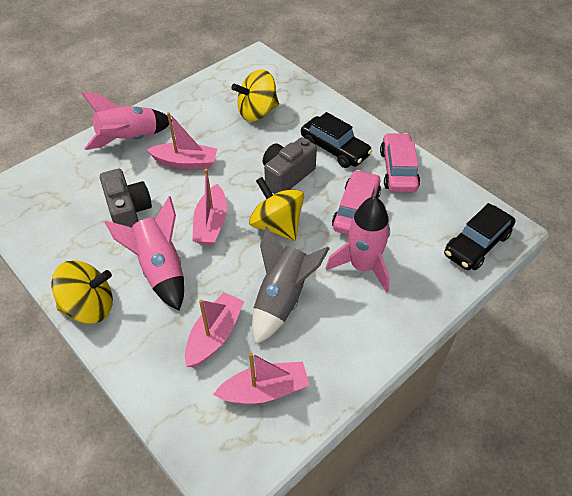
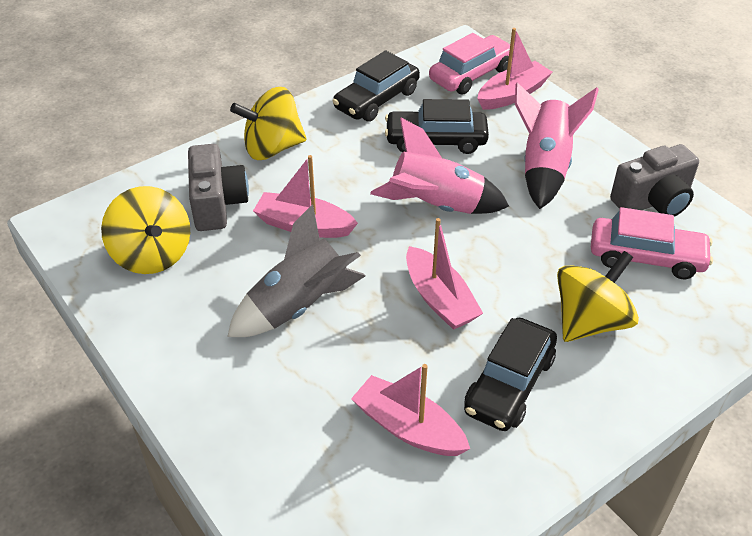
black car: 2 -> 3
pink rocket: 3 -> 2

